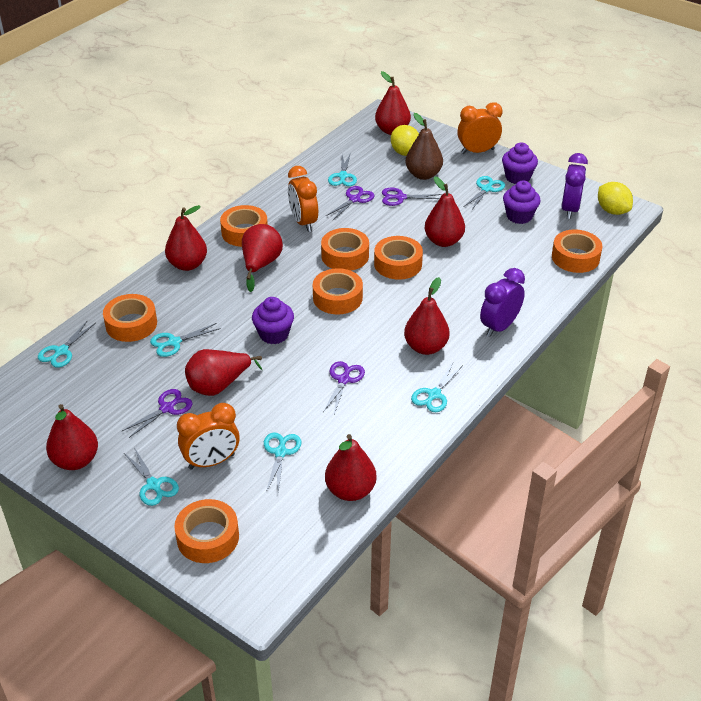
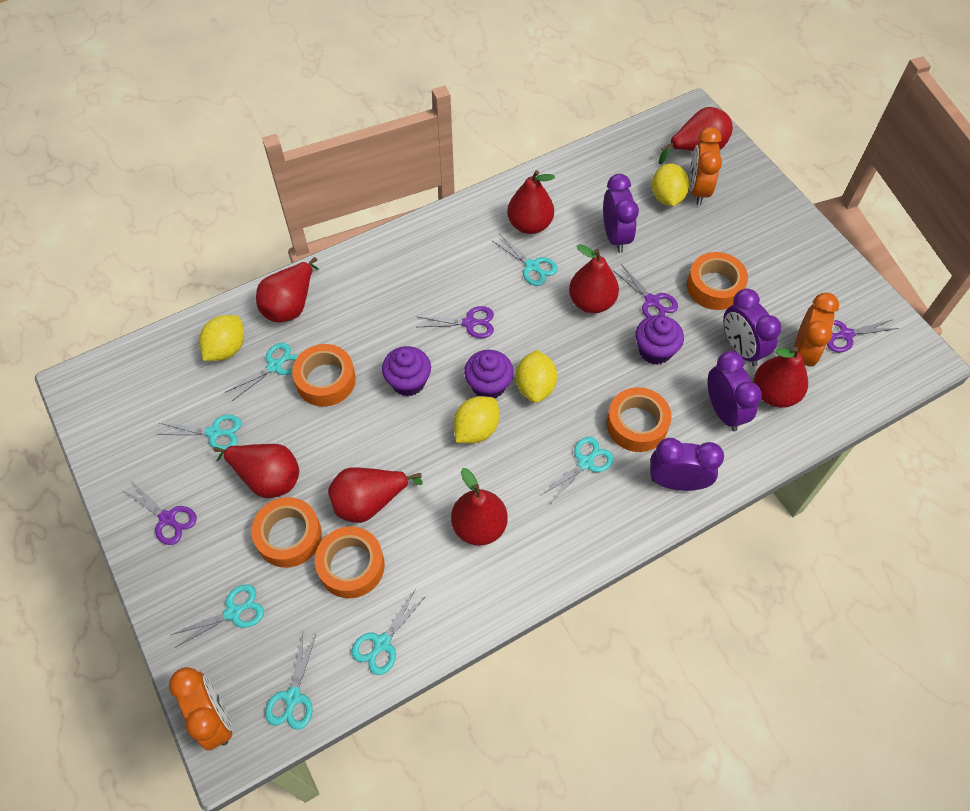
brown pear: 1 -> 0
orange tape: 7 -> 5
purple clock: 2 -> 4
yellow lemon: 2 -> 4

